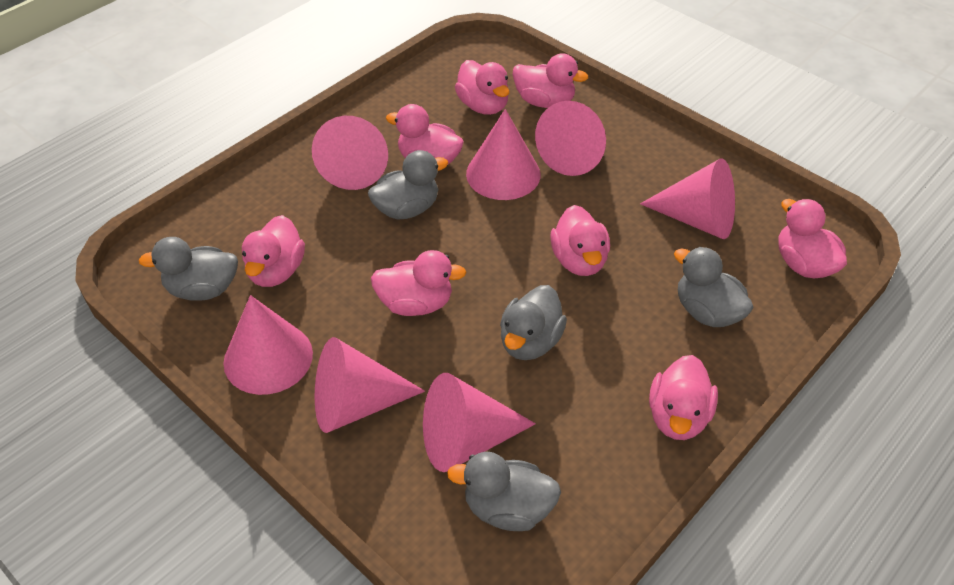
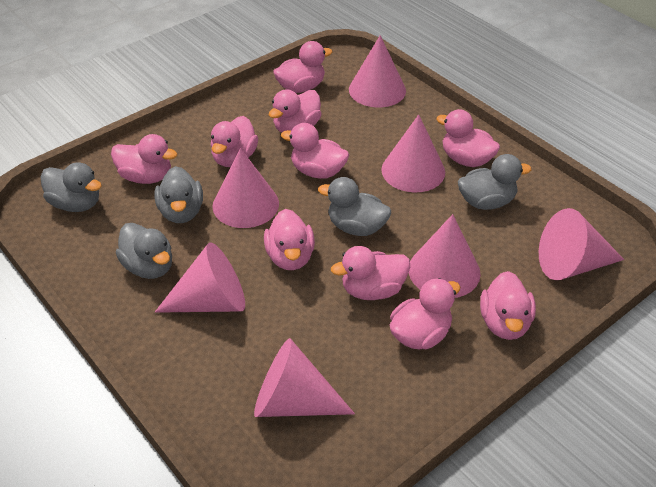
pink duck: 8 -> 10

